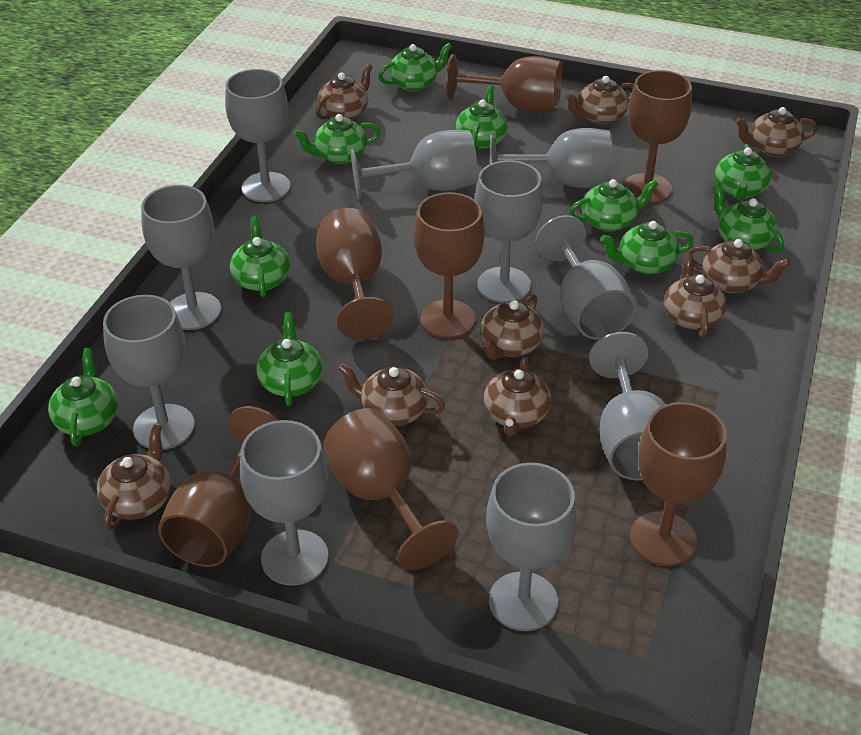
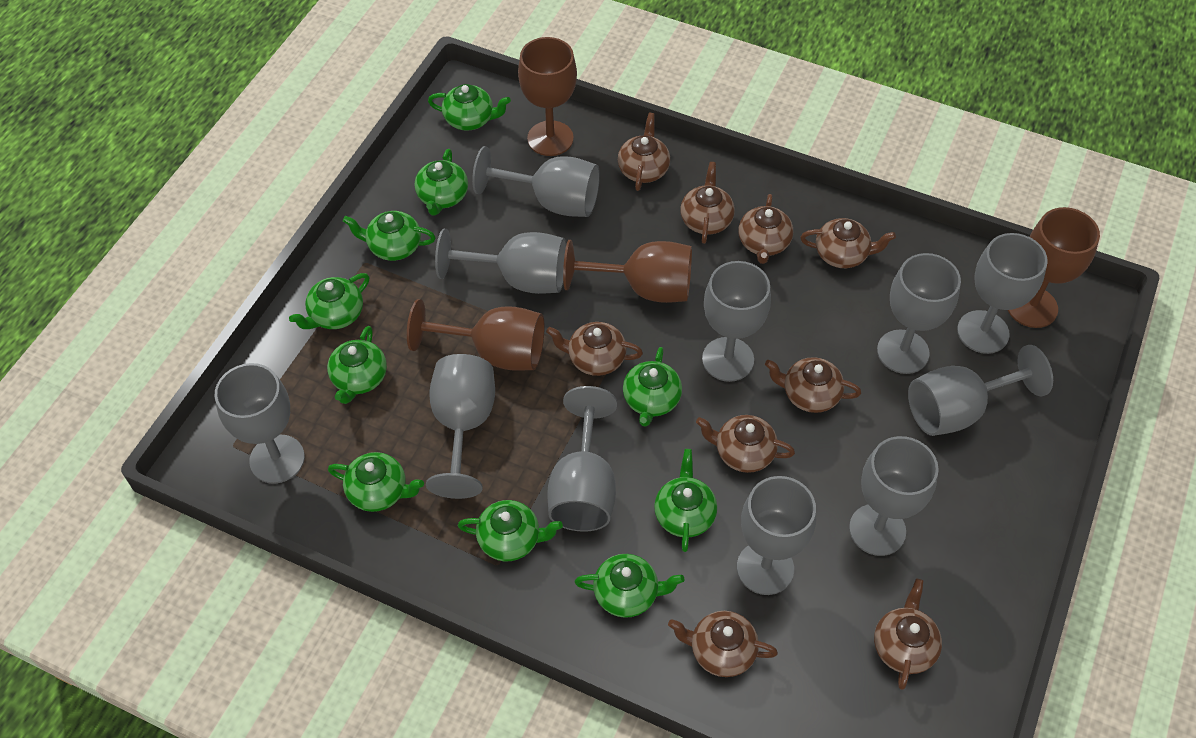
brown goblet: 7 -> 4
grey goblet: 10 -> 11

